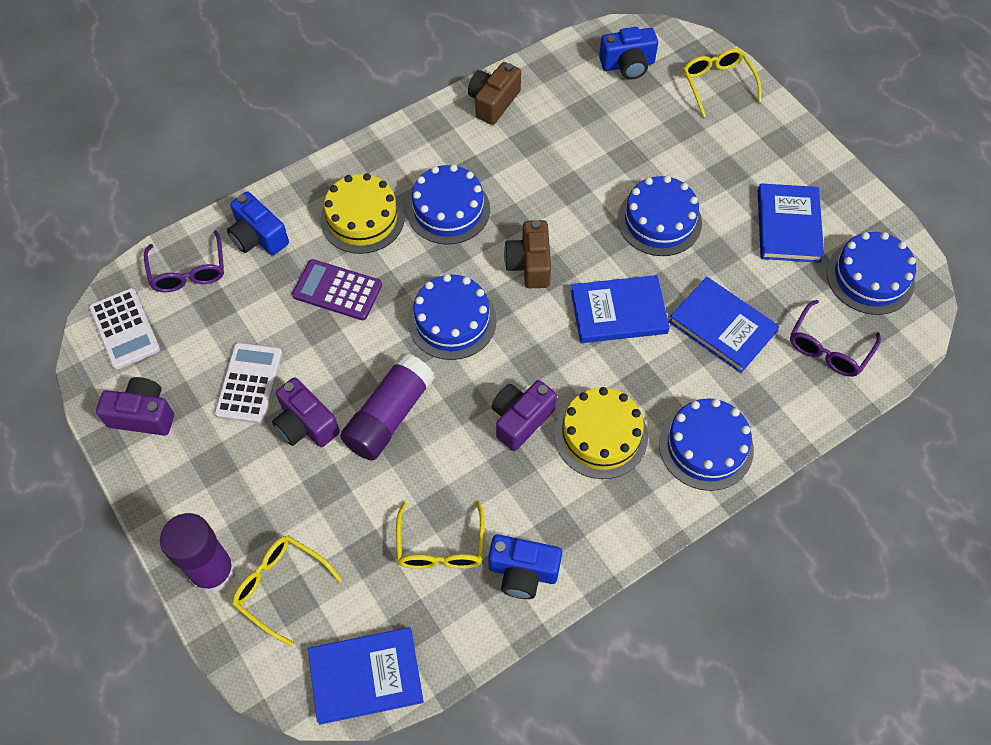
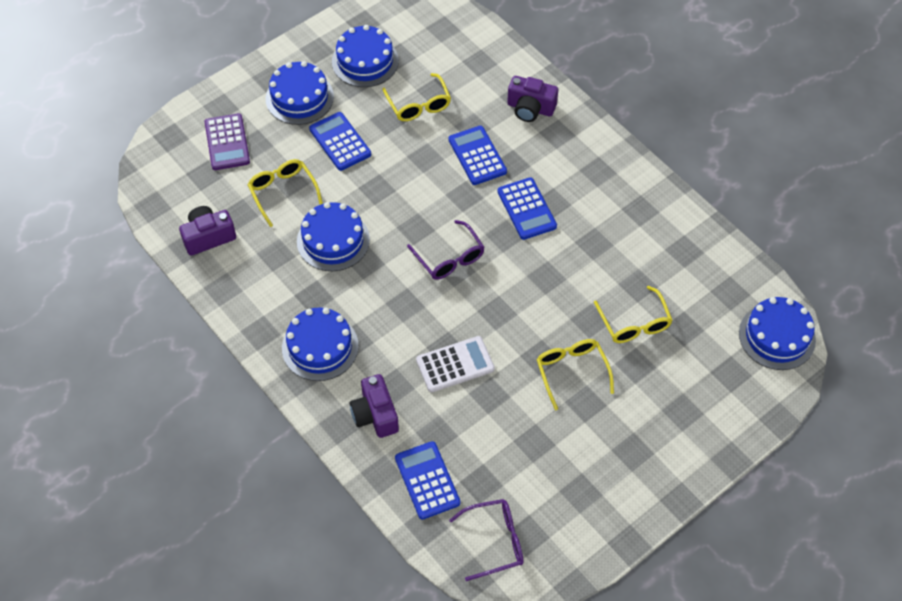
blue book: 4 -> 0
blue calculator: 0 -> 4
blue camera: 3 -> 0
brown camera: 2 -> 0
purple glue stick: 2 -> 0
white calculator: 2 -> 1
yellow cake: 2 -> 0
yellow glasses: 3 -> 4

